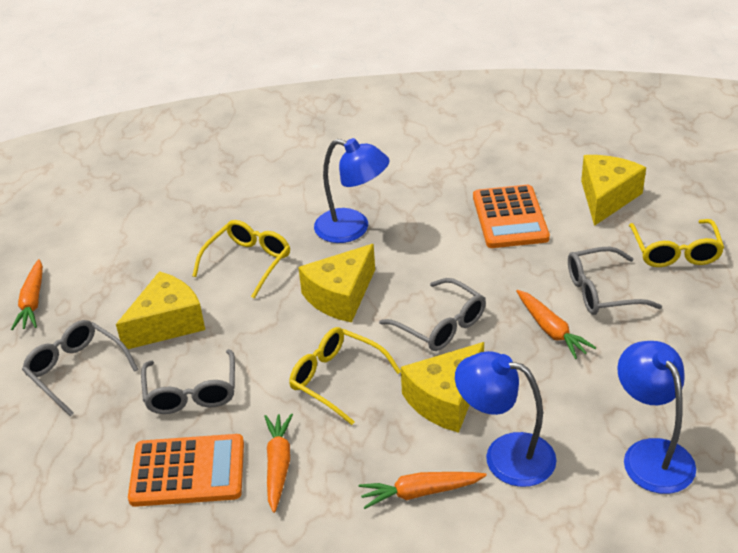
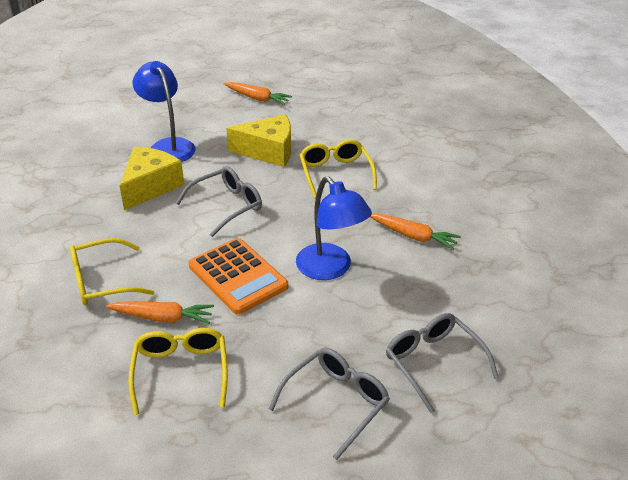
blue lamp: 3 -> 2
grey glasses: 4 -> 3
orange calculator: 2 -> 1
orange carrot: 4 -> 3
yellow cheese: 4 -> 2

